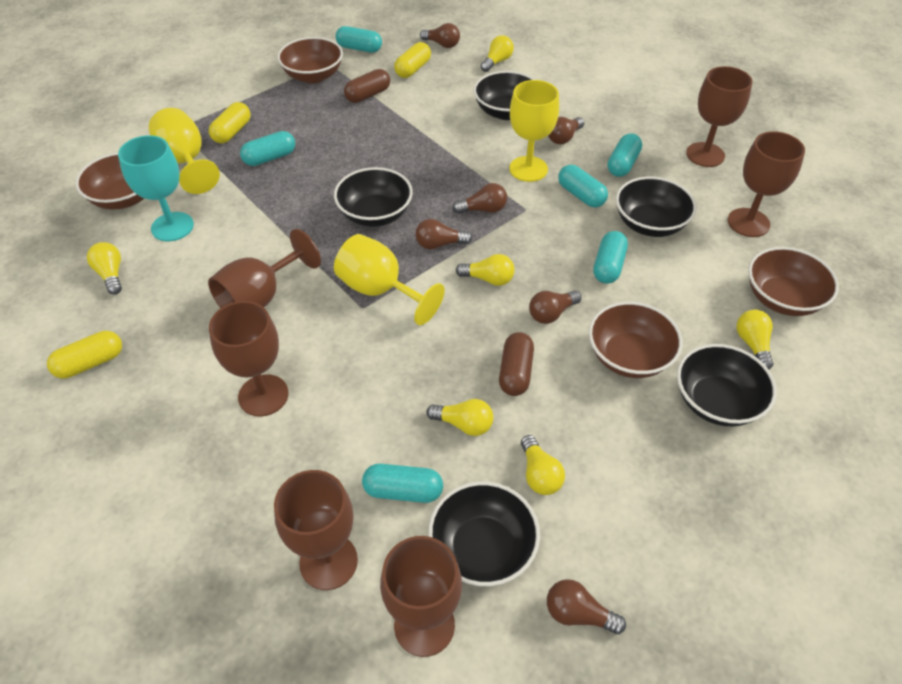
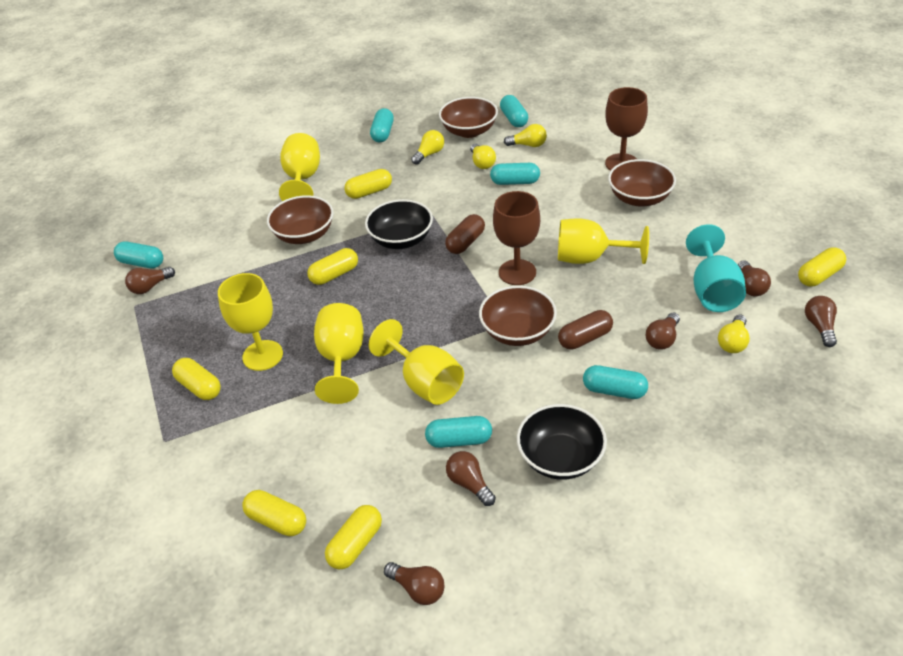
black bowl: 5 -> 2
brown goblet: 6 -> 2
yellow capsule: 3 -> 6
yellow goblet: 3 -> 5
yellow light bulb: 6 -> 4

